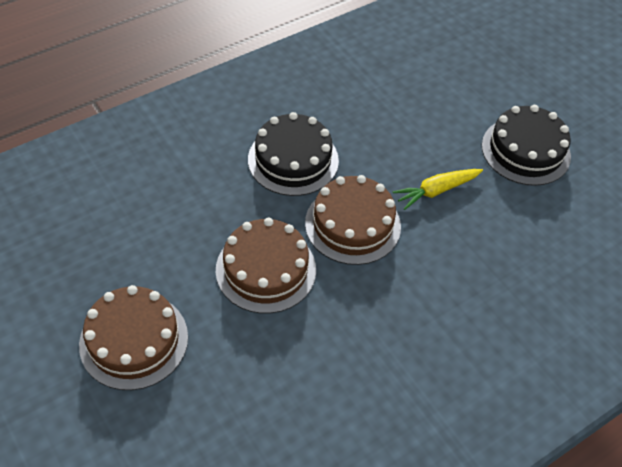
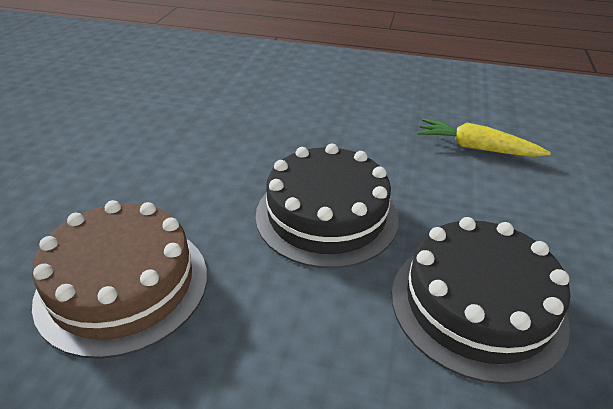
brown cake: 3 -> 1

